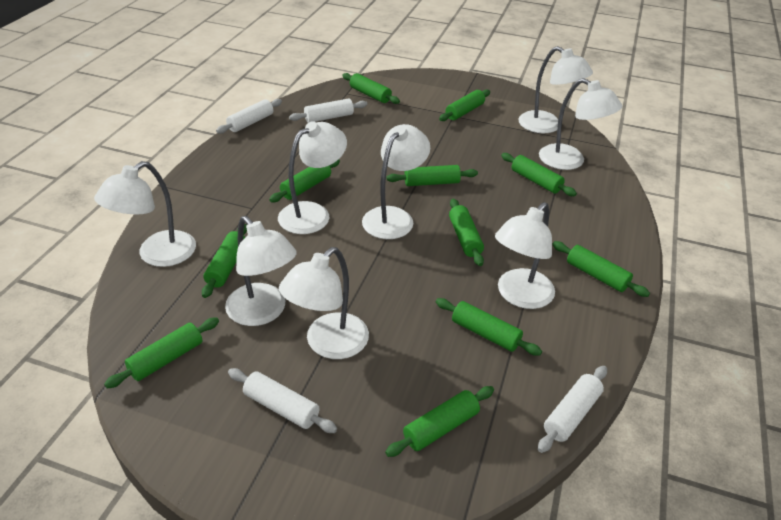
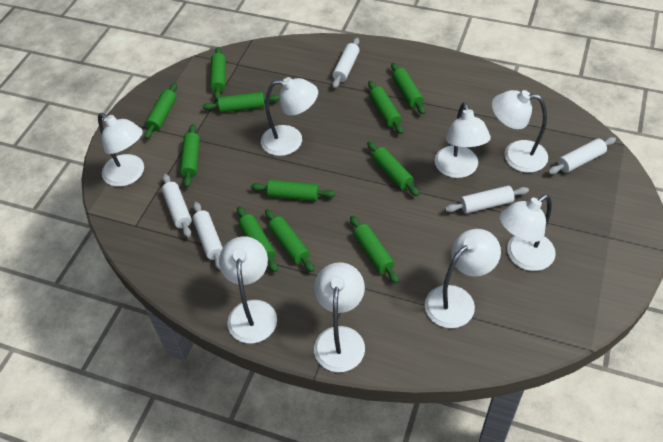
white rolling pin: 4 -> 5

